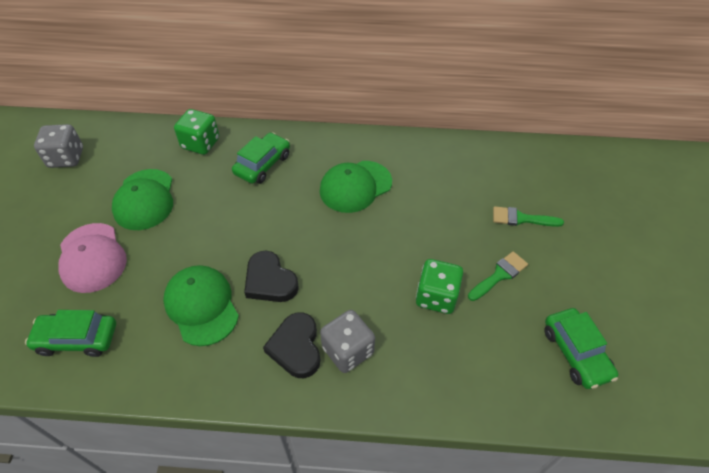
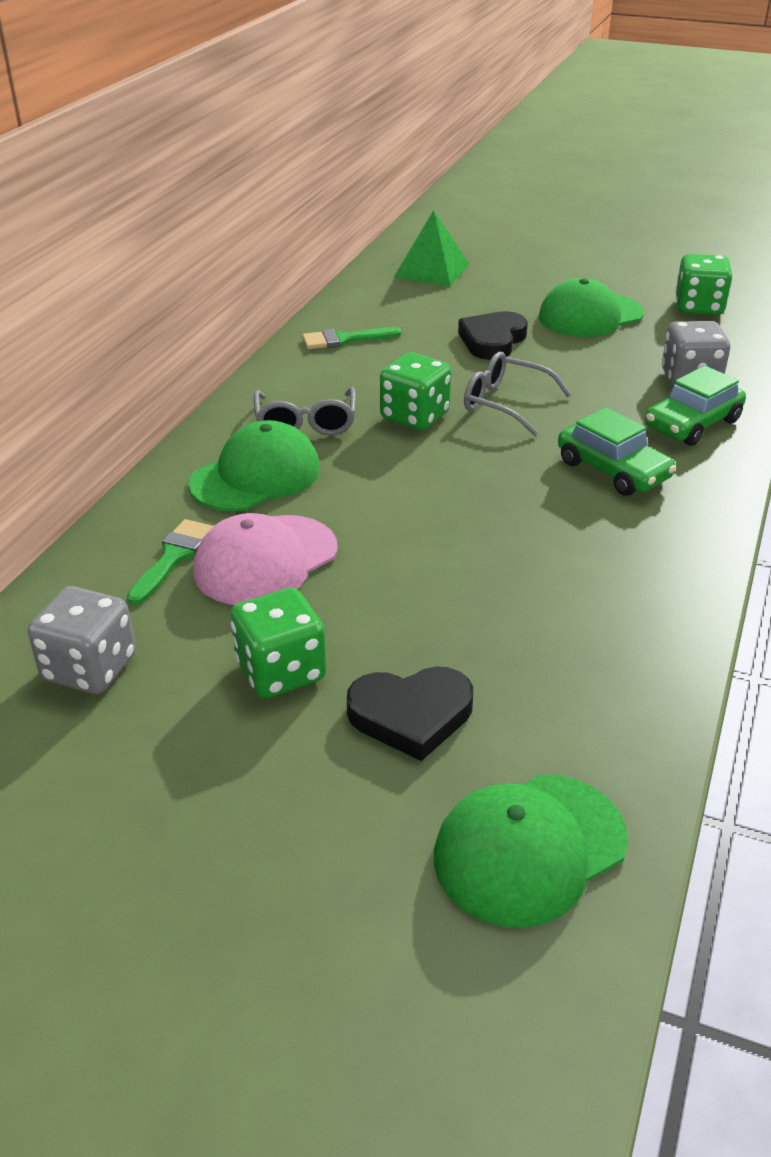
green car: 3 -> 2
green dice: 2 -> 3
green pyramid: 0 -> 1
grey glasses: 0 -> 2

